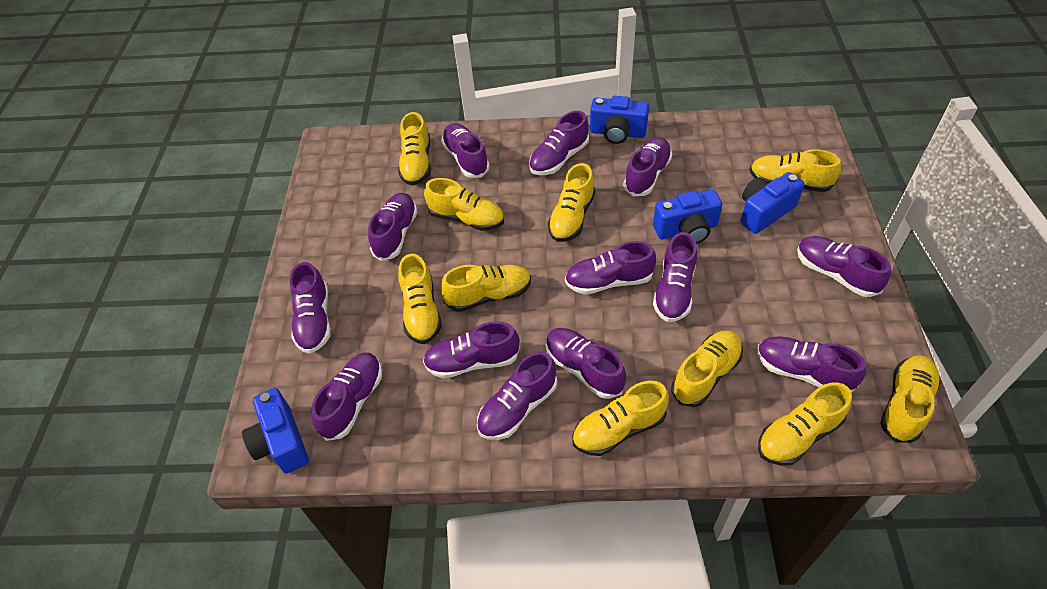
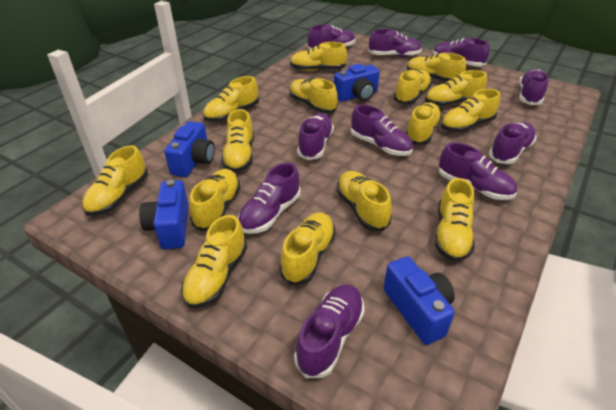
purple shoe: 13 -> 10
yellow shoe: 10 -> 15

